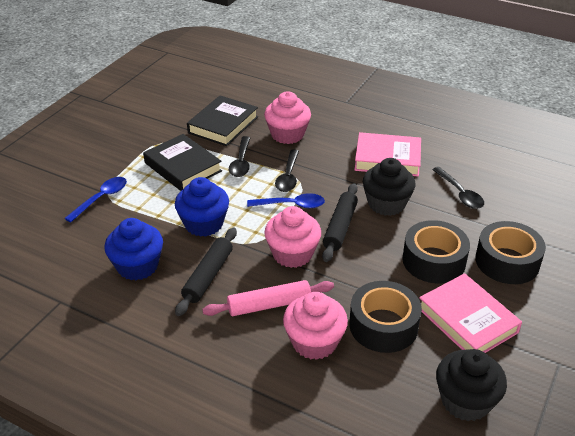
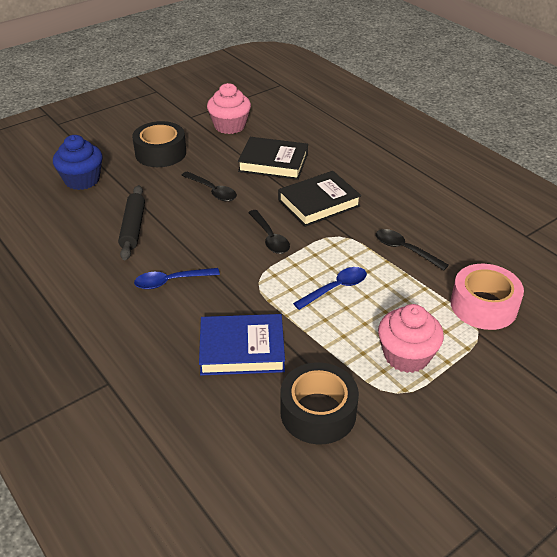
black cupcake: 2 -> 0
black rolling pin: 2 -> 1
black tape: 3 -> 2
blue book: 0 -> 1
blue cupcake: 2 -> 1
pink book: 2 -> 0
pink cupcake: 3 -> 2
pink rolling pin: 1 -> 0
pink tape: 0 -> 1

